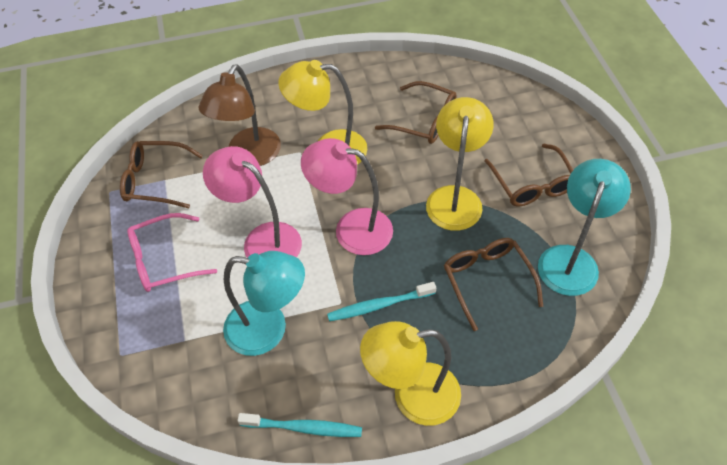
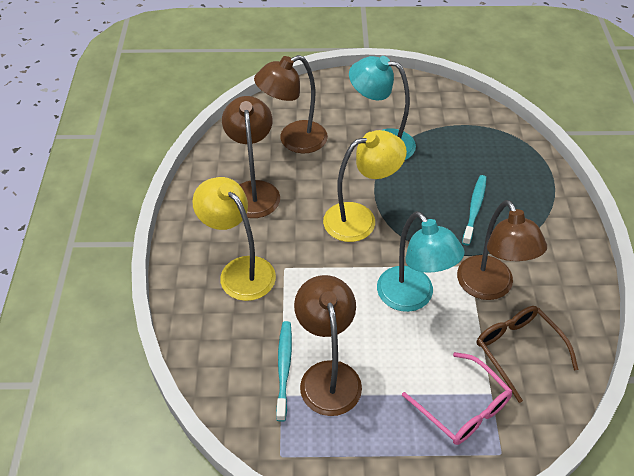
brown glasses: 4 -> 1
brown lamp: 1 -> 4
pink lamp: 2 -> 0
yellow lamp: 3 -> 2

